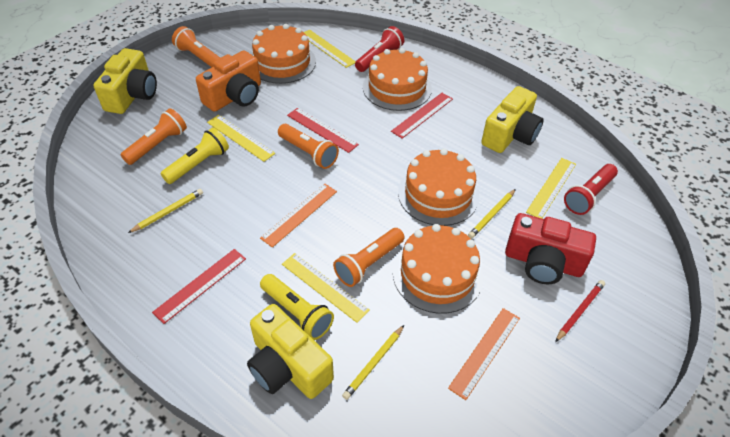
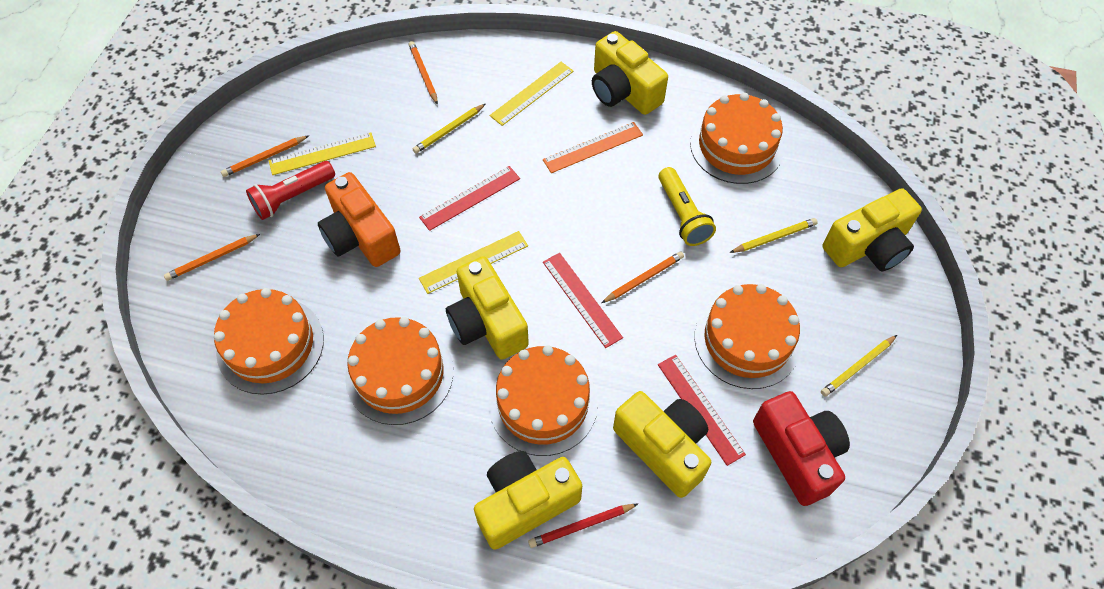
orange cake: 4 -> 5
orange flashlight: 4 -> 0
orange pencil: 0 -> 4
orange ruler: 2 -> 1
red flashlight: 2 -> 1
yellow camera: 3 -> 5
yellow flashlight: 2 -> 1
yellow ruler: 4 -> 3

